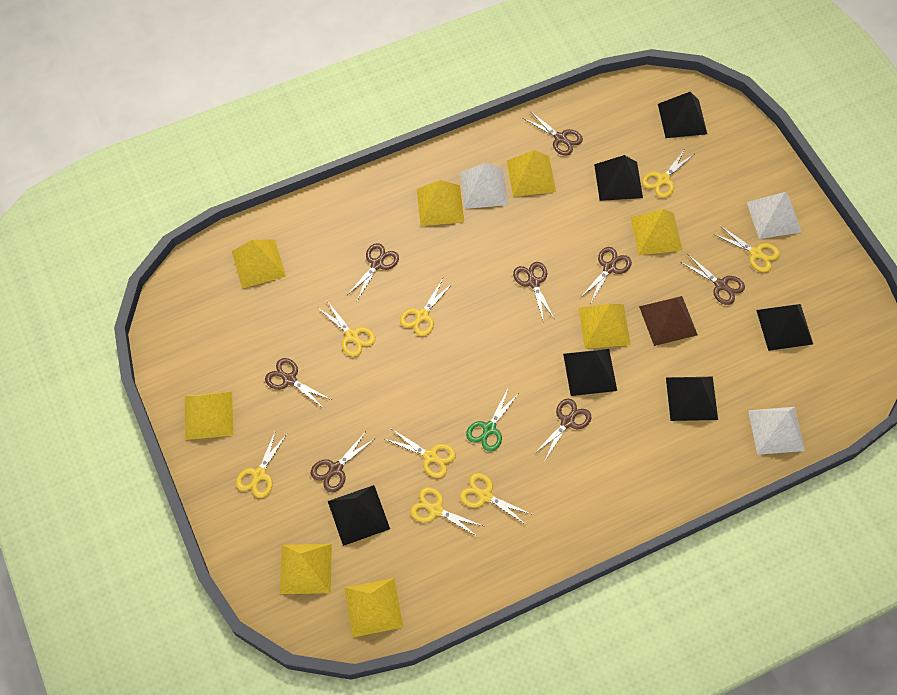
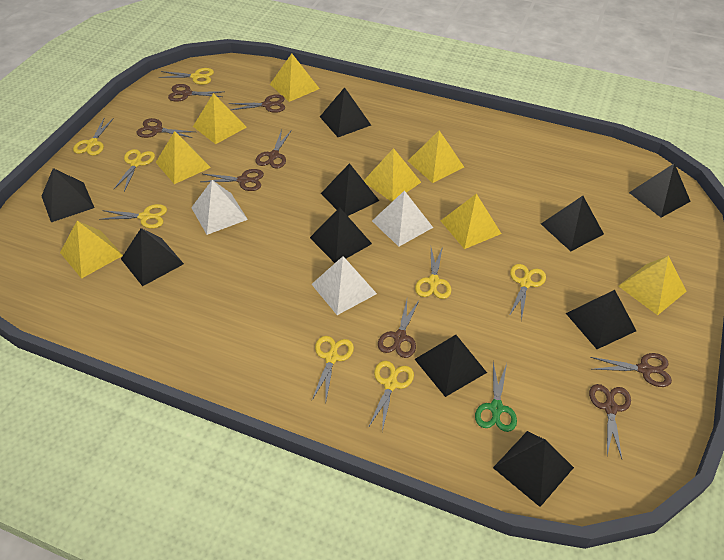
black pyramid: 6 -> 10
brown pyramid: 1 -> 0

